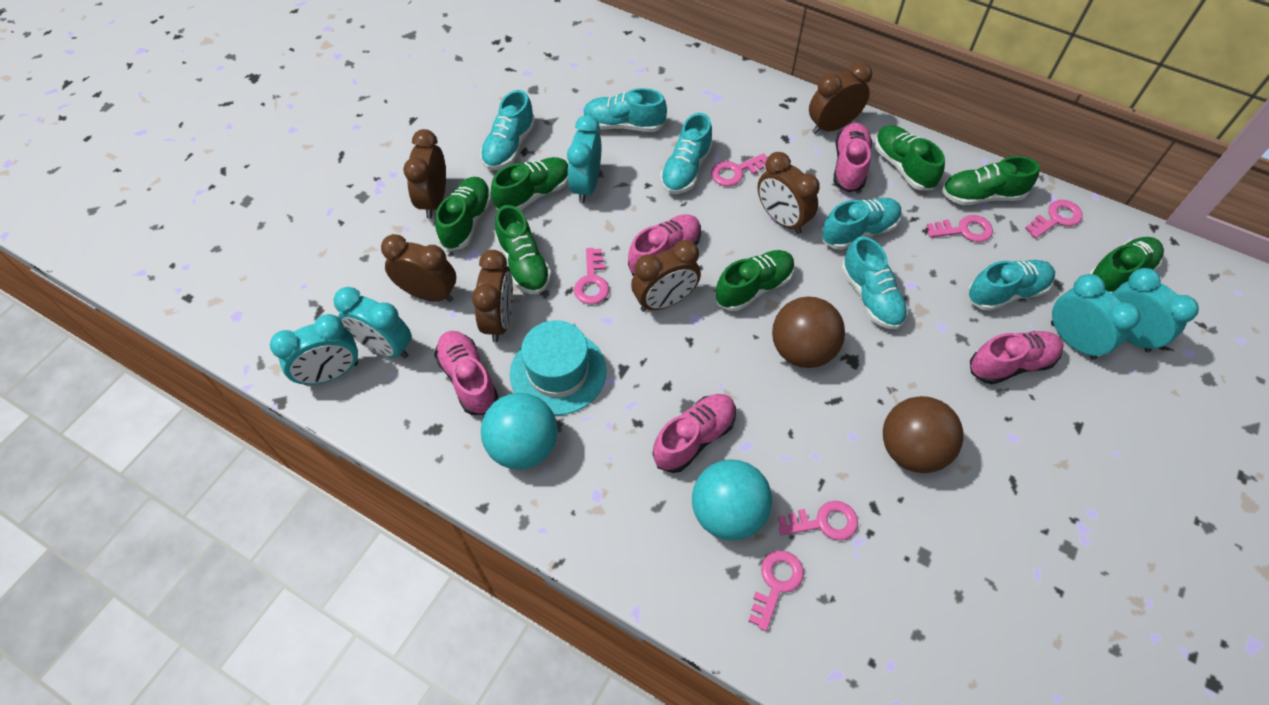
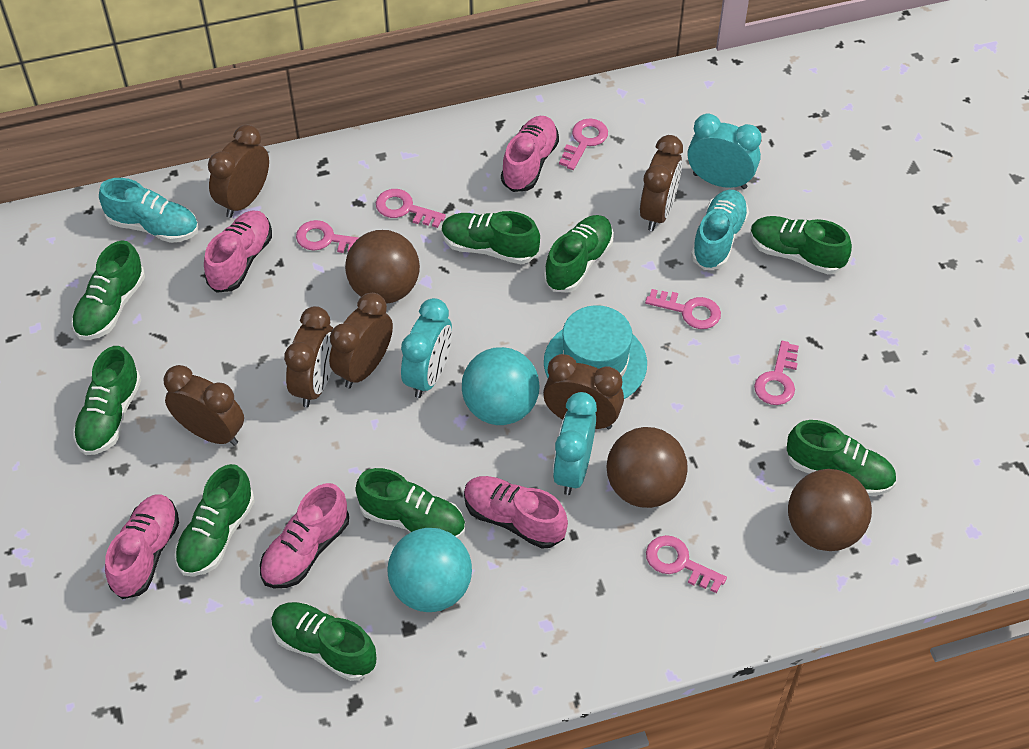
brown ball: 2 -> 3
green shoe: 7 -> 9
turquoise clock: 5 -> 3
turquoise shoe: 6 -> 2

